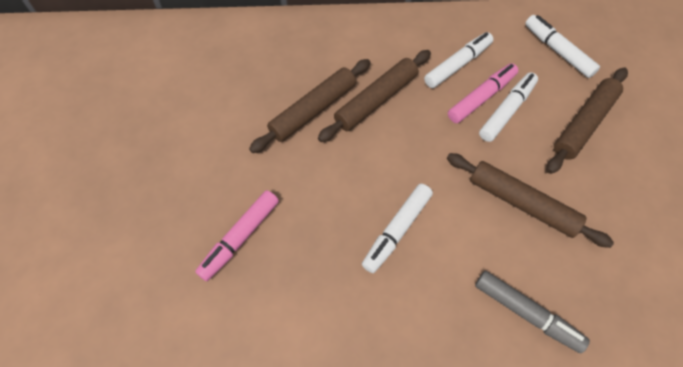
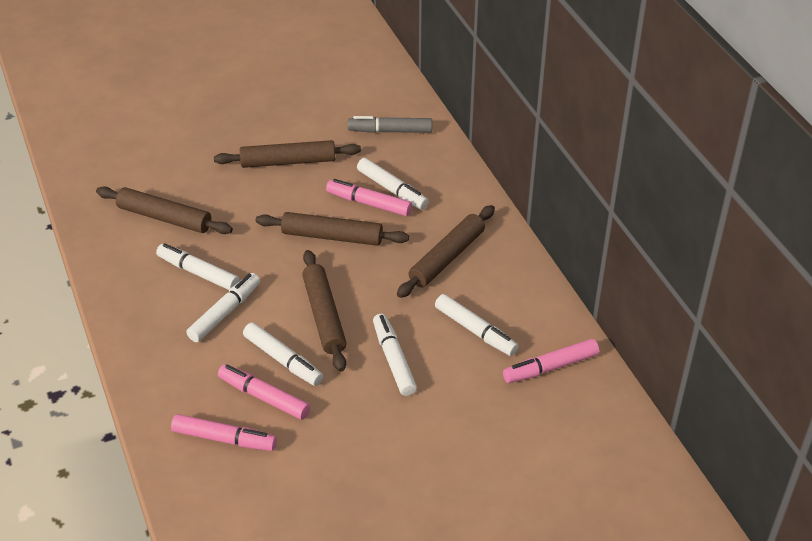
brown rolling pin: 4 -> 5
pink marker: 2 -> 4
white marker: 4 -> 6

